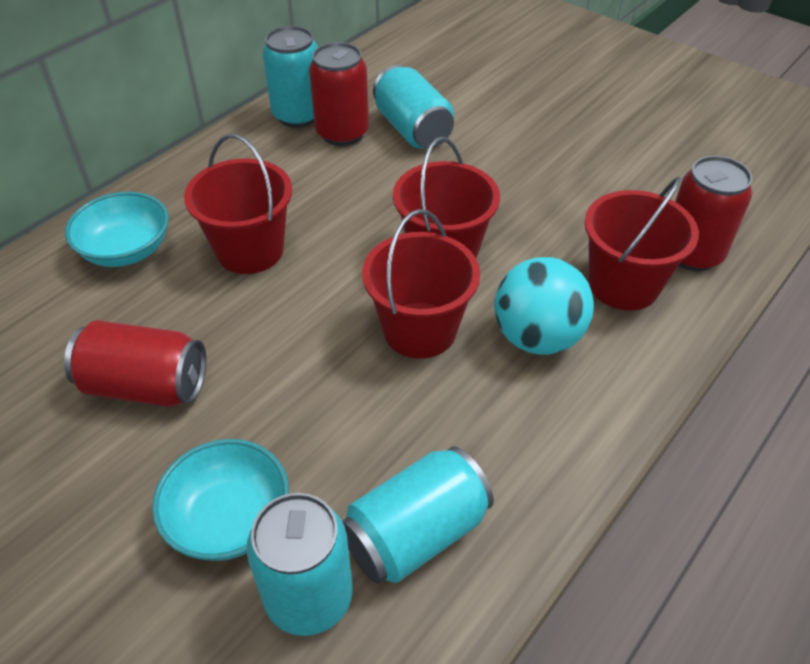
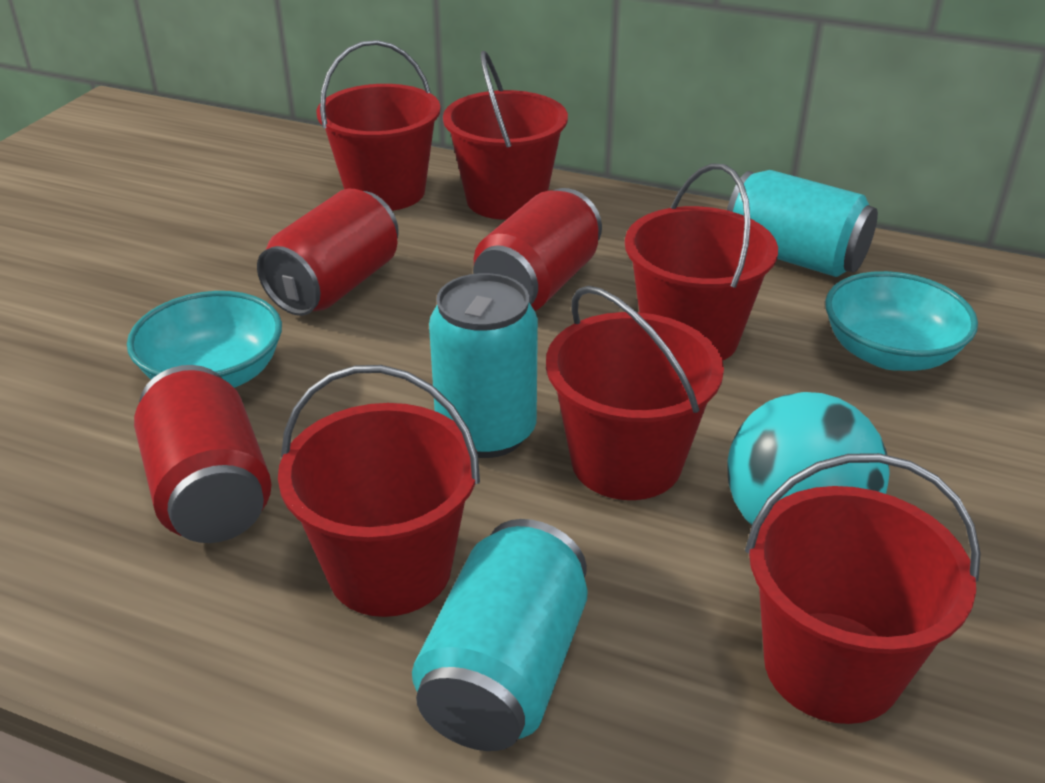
red bucket: 4 -> 6
turquoise can: 4 -> 3

